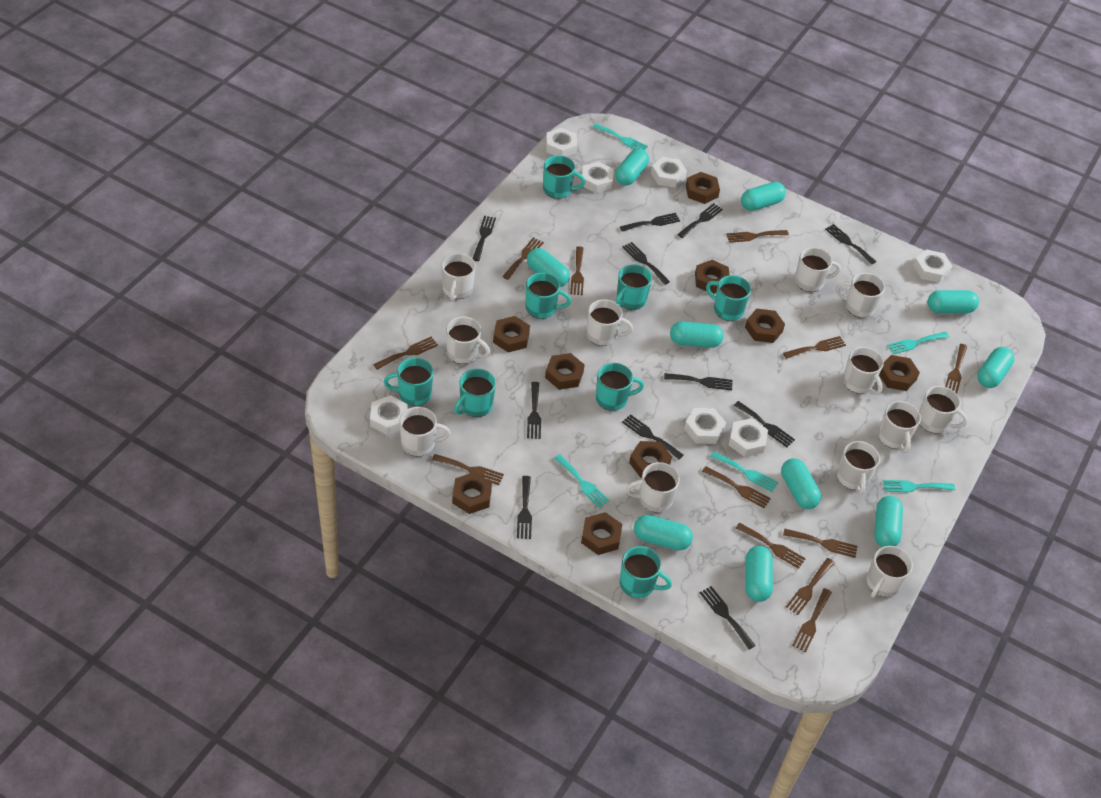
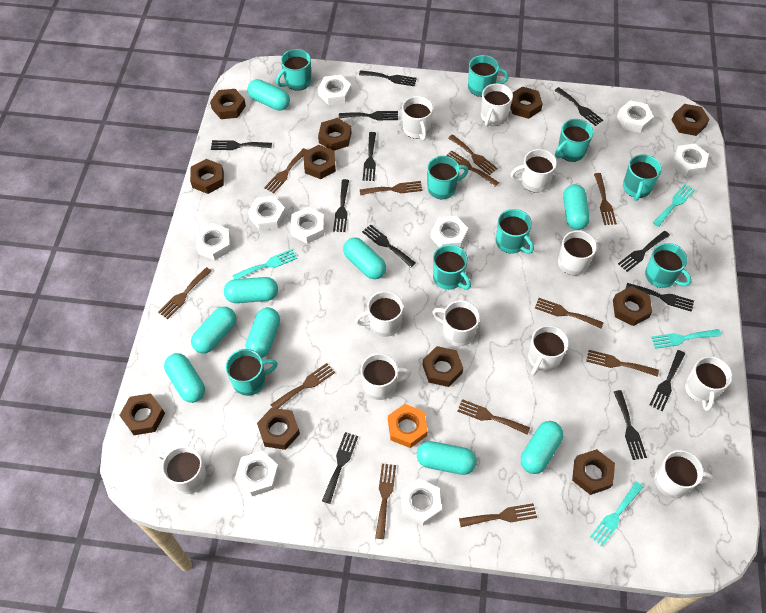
black fork: 11 -> 12
brown nut: 9 -> 11
orange nut: 0 -> 1
turquoise capsule: 10 -> 9
turquoise fork: 5 -> 4
turquoise mug: 8 -> 9
white mug: 12 -> 11
white nut: 7 -> 9

